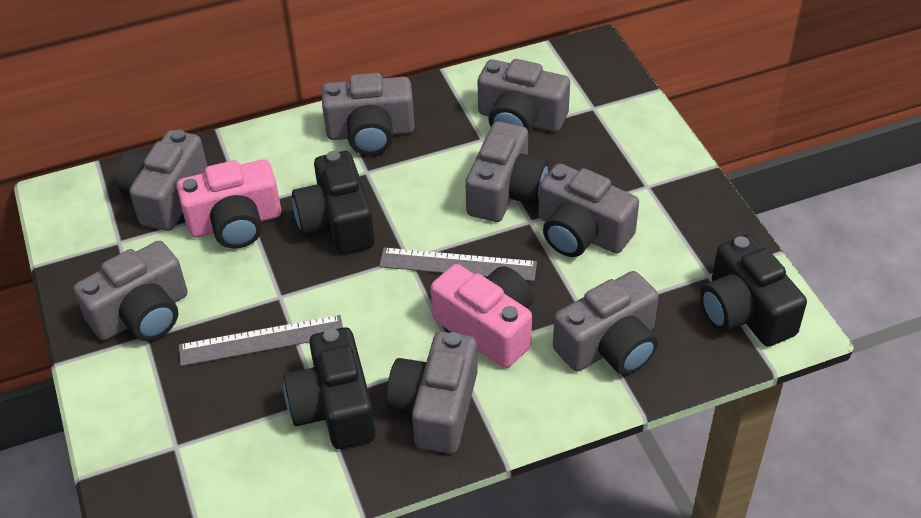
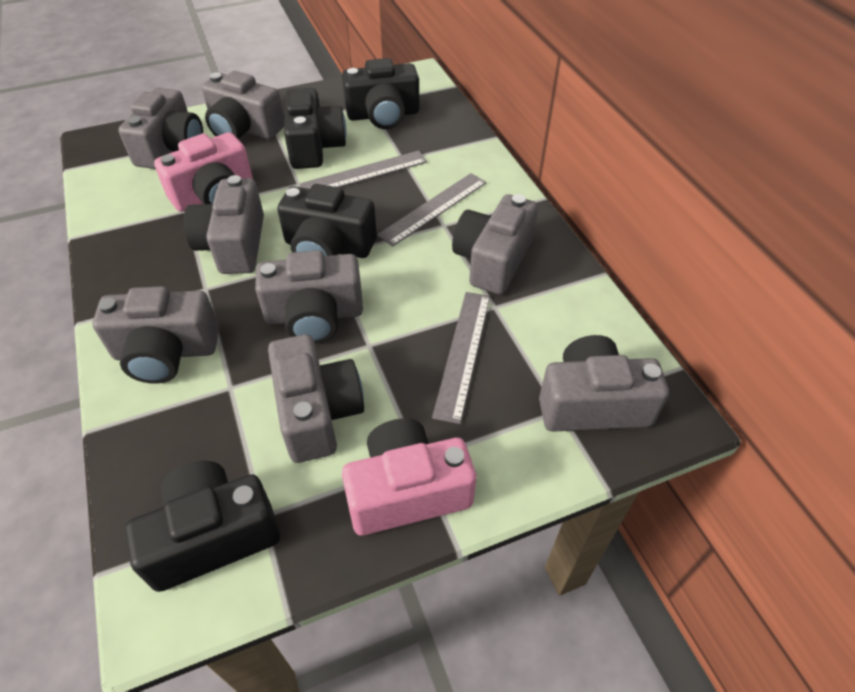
black camera: 3 -> 4
grey ruler: 2 -> 3

